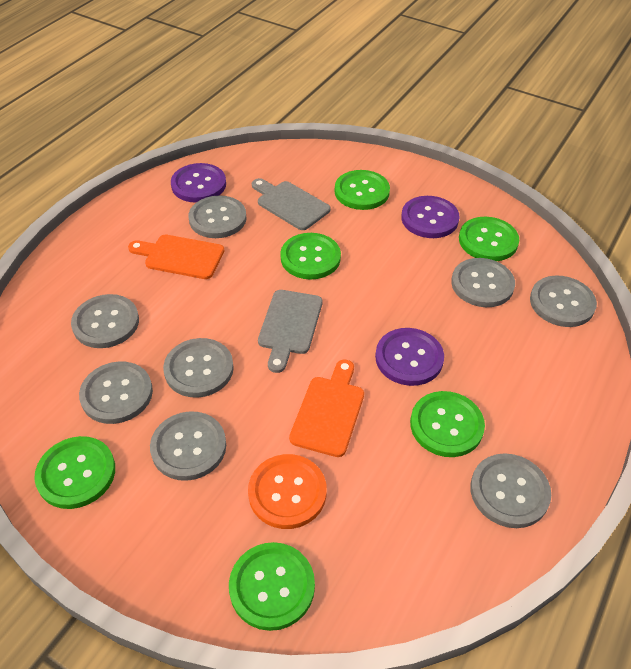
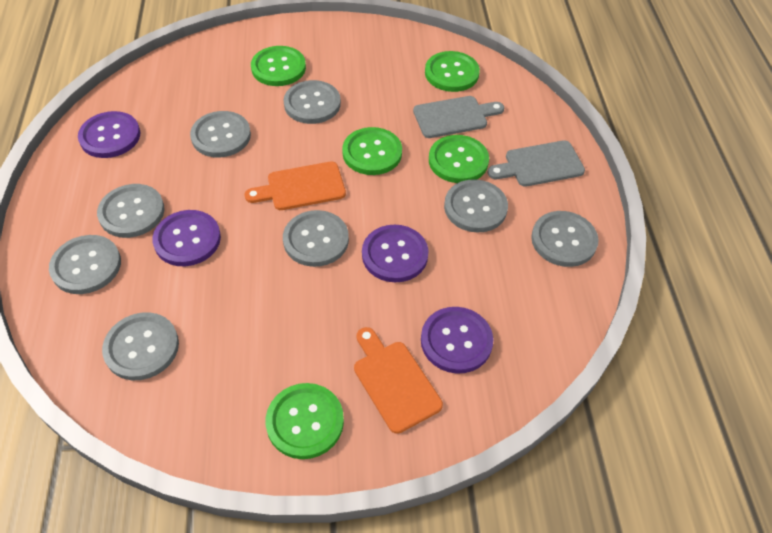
green button: 6 -> 5
orange button: 1 -> 0
purple button: 3 -> 4

